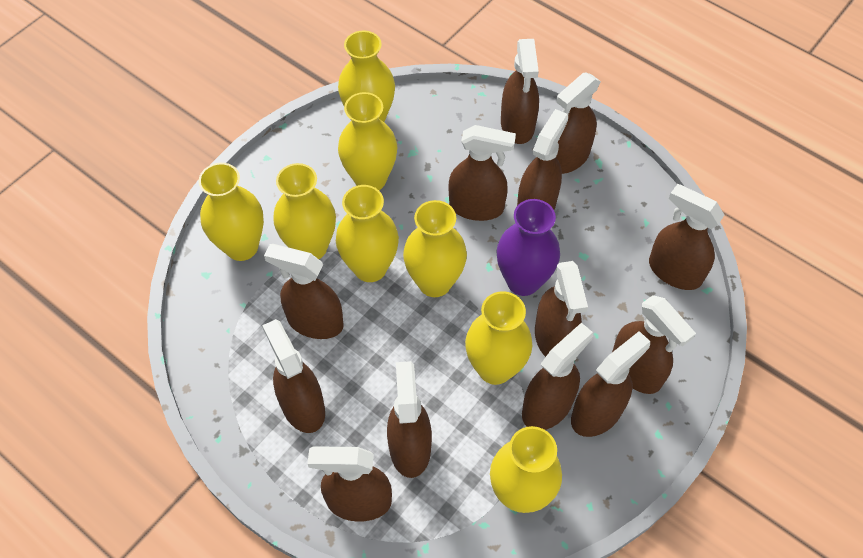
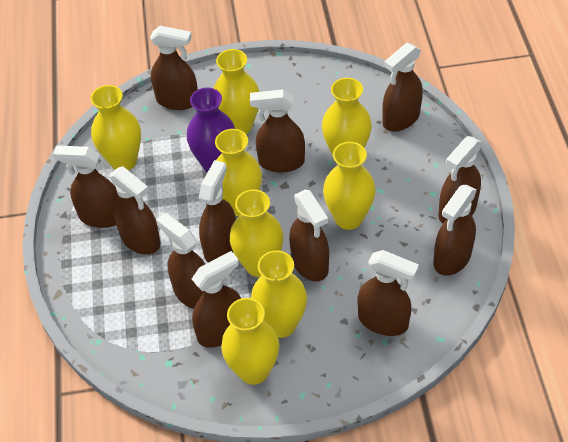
brown spray bottle: 13 -> 12

